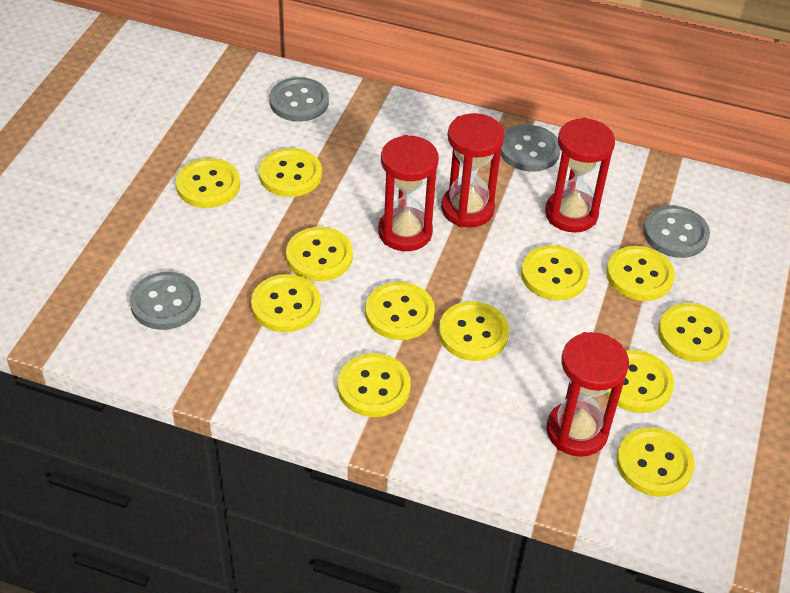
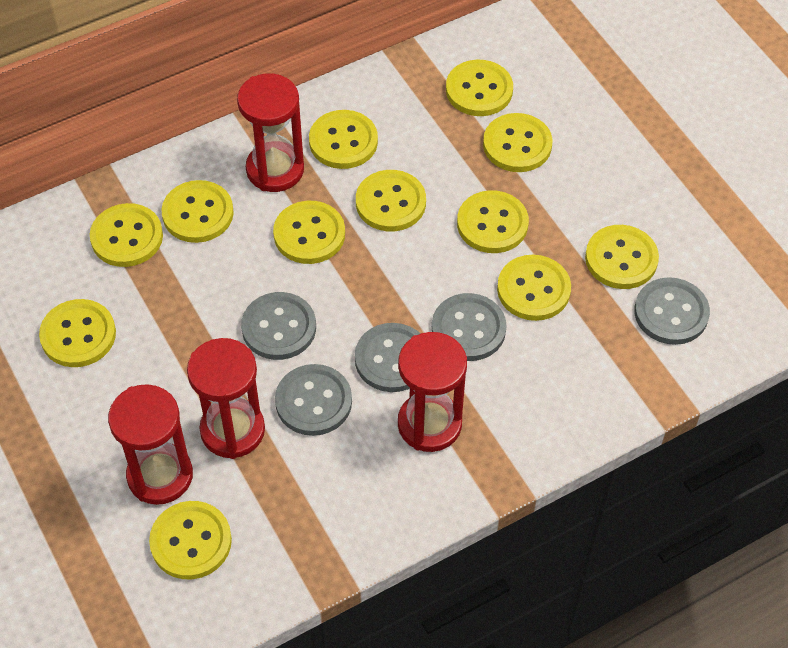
grey button: 4 -> 5

